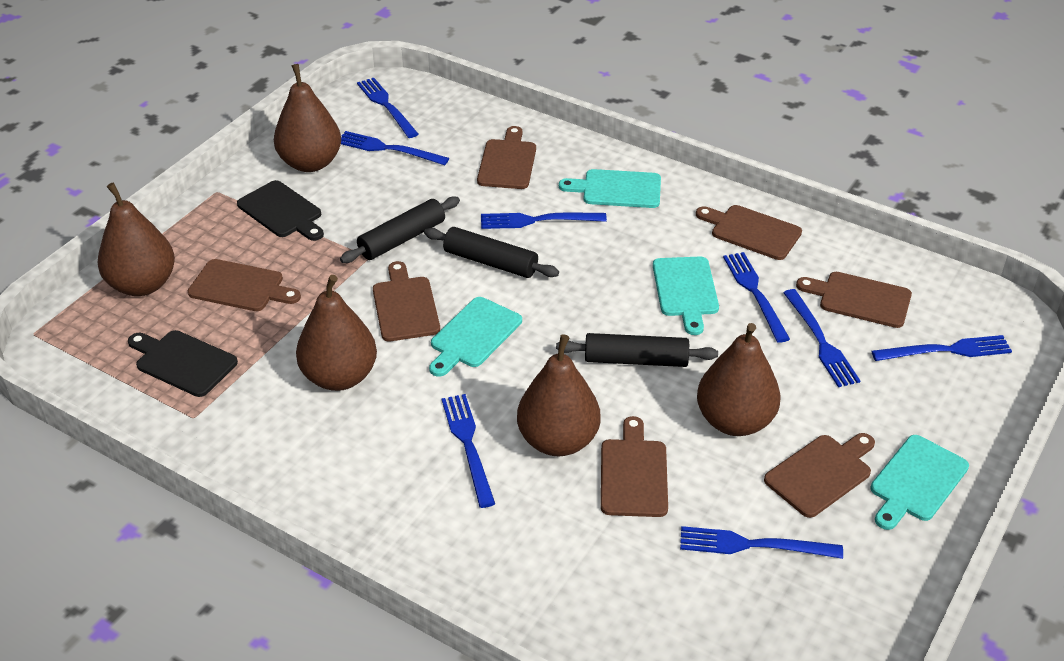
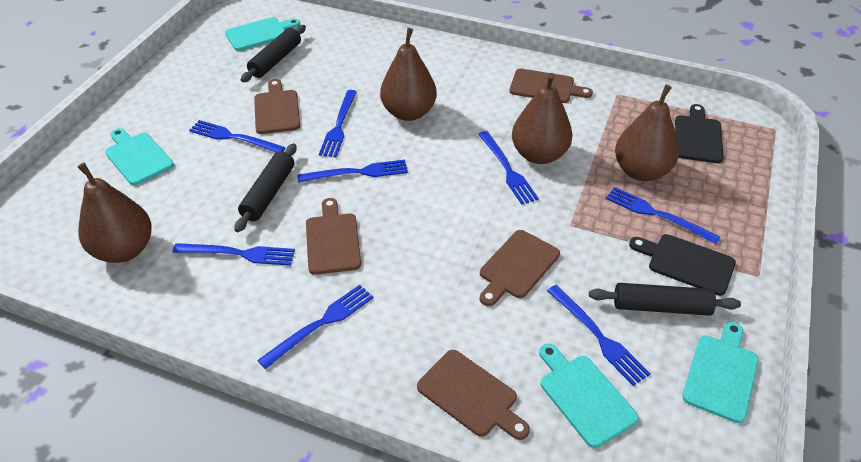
brown cutting board: 7 -> 5
brown pear: 5 -> 4

